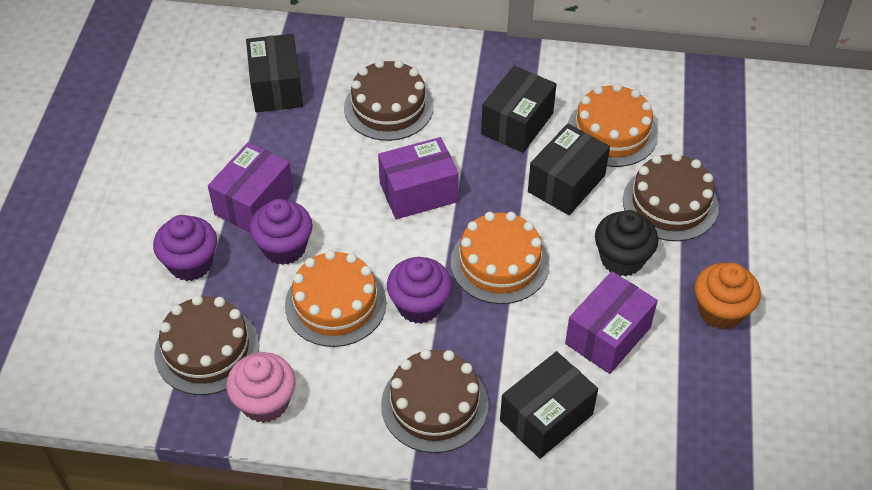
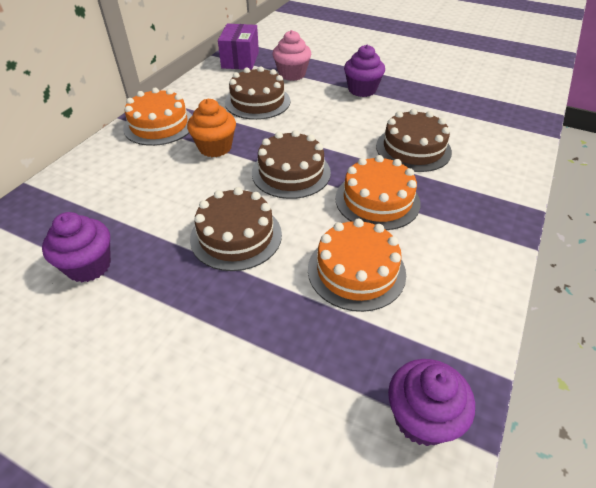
black box: 4 -> 0
black cupcake: 1 -> 0
purple box: 3 -> 1

